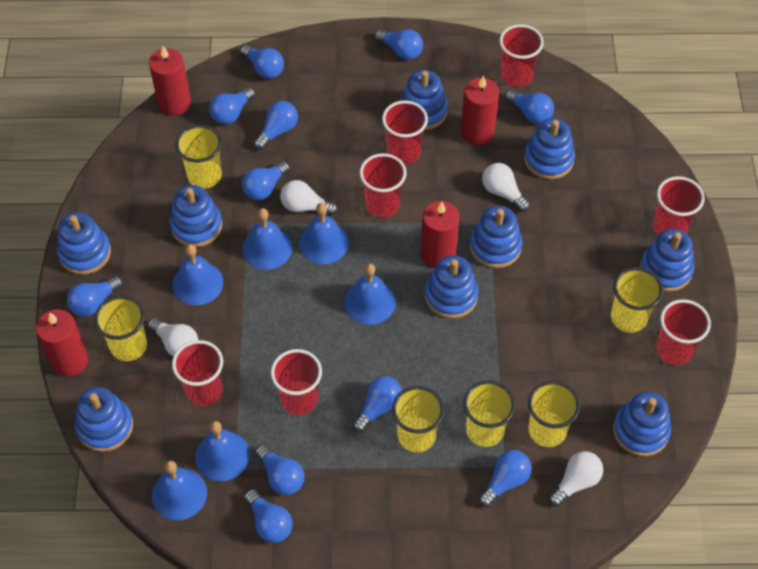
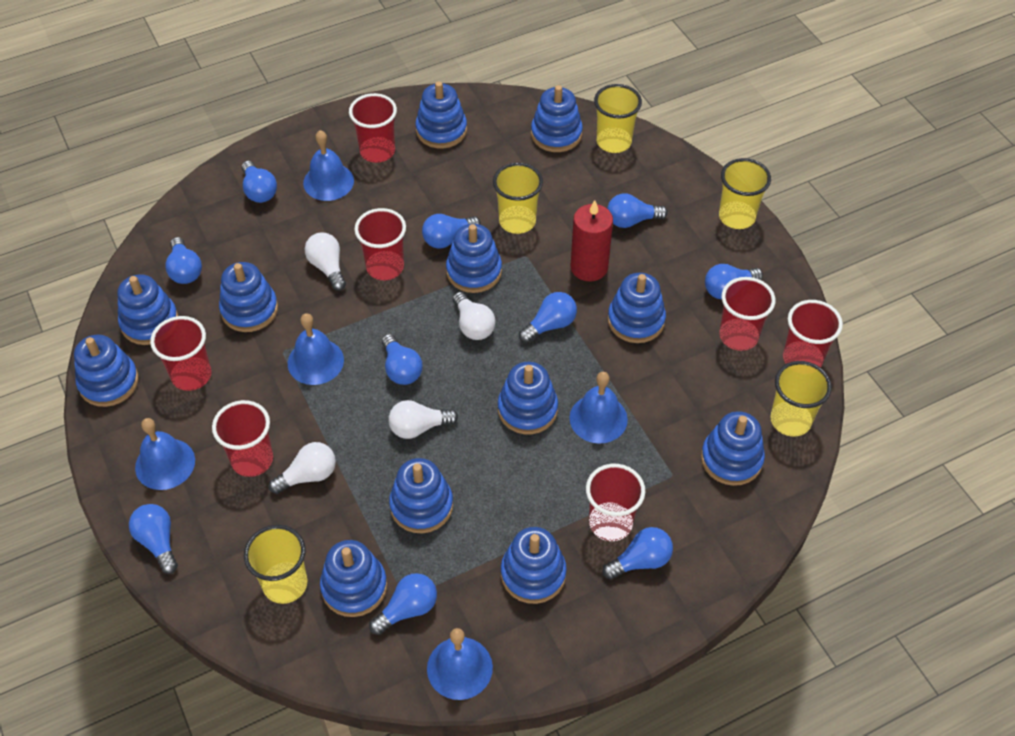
blue bell: 6 -> 5
blue light bulb: 11 -> 10
blue stacking toy: 9 -> 12
red candle: 4 -> 1
yellow cup: 6 -> 5

